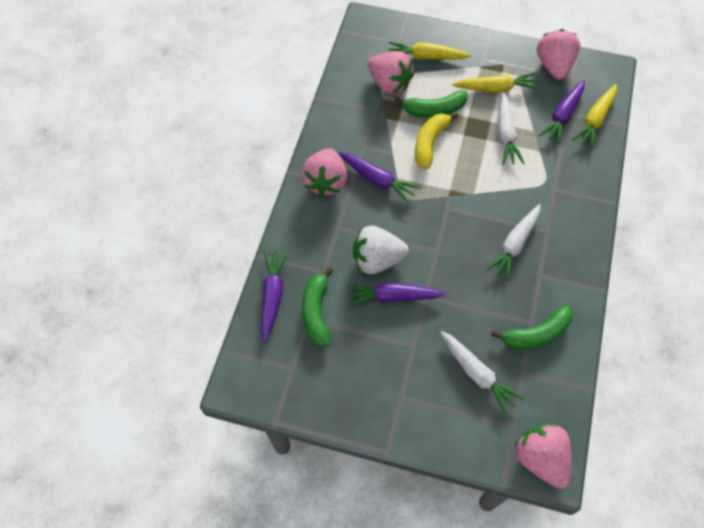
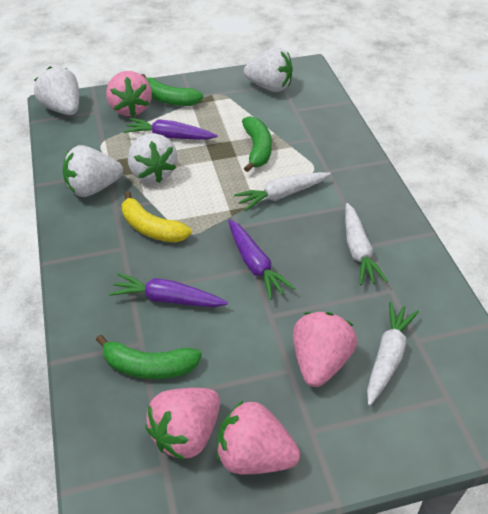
purple carrot: 4 -> 3
white strawberry: 1 -> 4
yellow carrot: 3 -> 0

